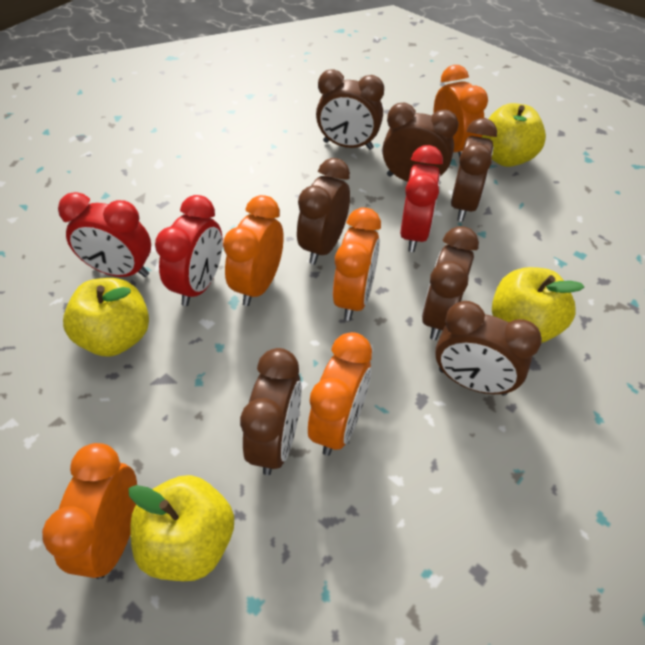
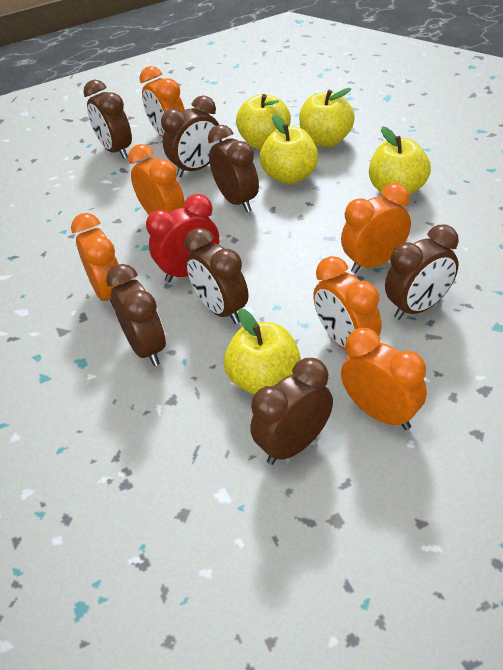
orange clock: 5 -> 6
red clock: 3 -> 1
yellow apple: 4 -> 5

